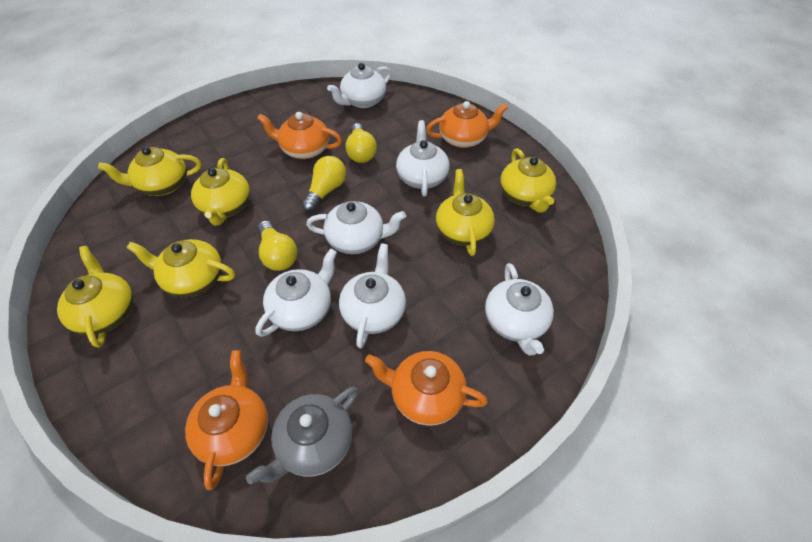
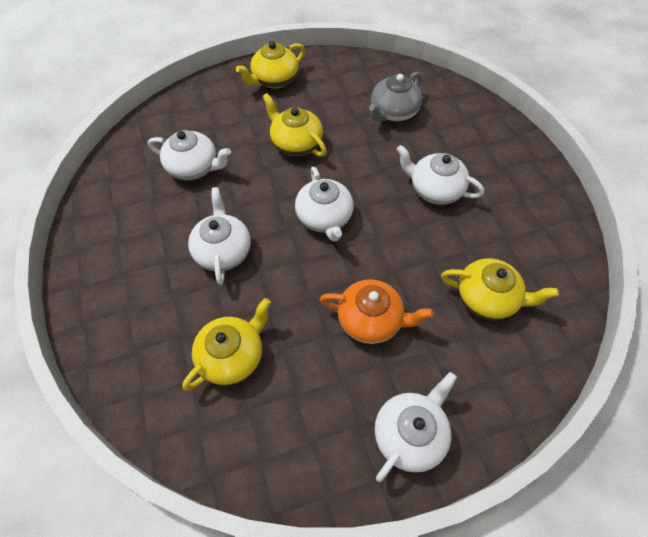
orange teapot: 4 -> 1
white teapot: 6 -> 5
yellow light bulb: 3 -> 0
yellow teapot: 6 -> 4

